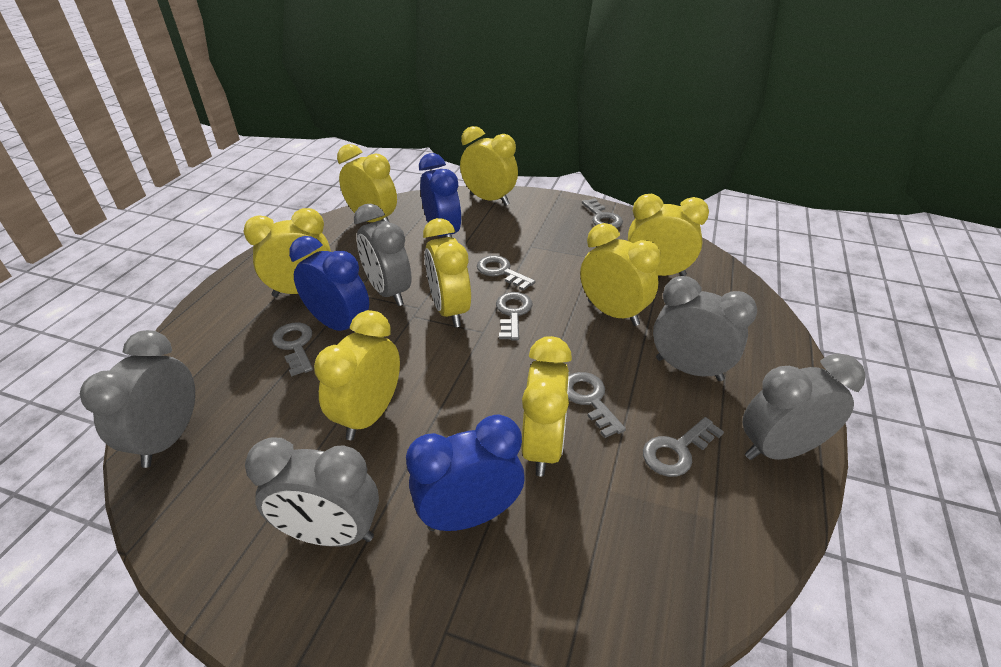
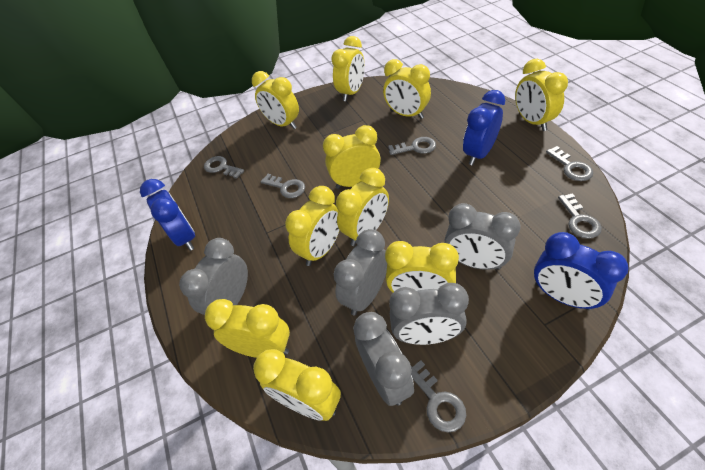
yellow clock: 8 -> 10

